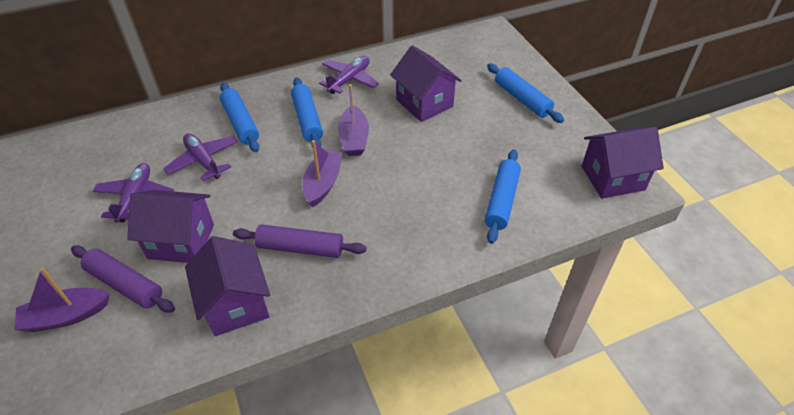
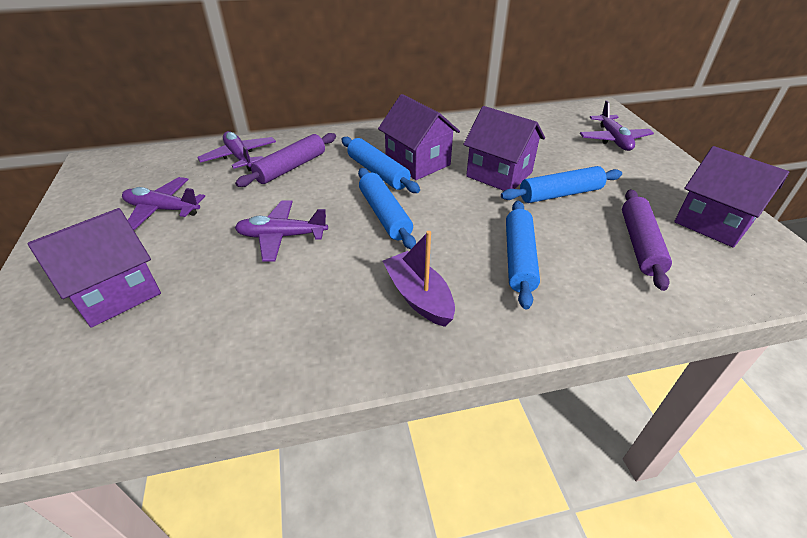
purple boat: 3 -> 1
purple plane: 3 -> 4

